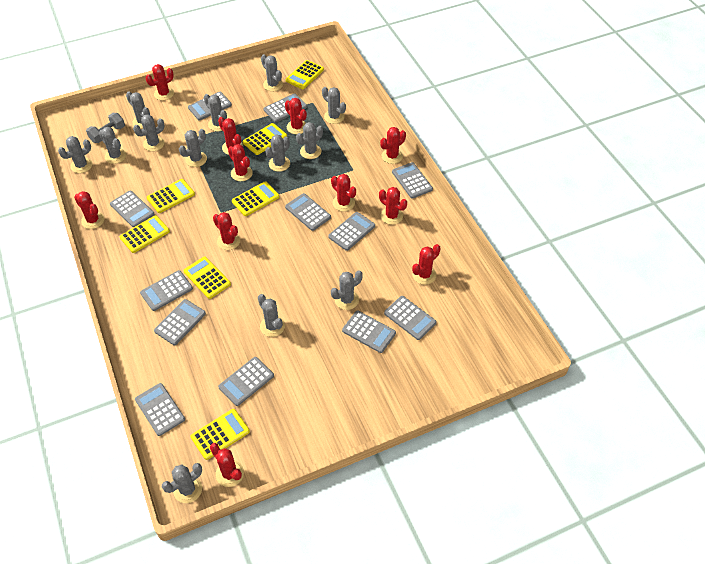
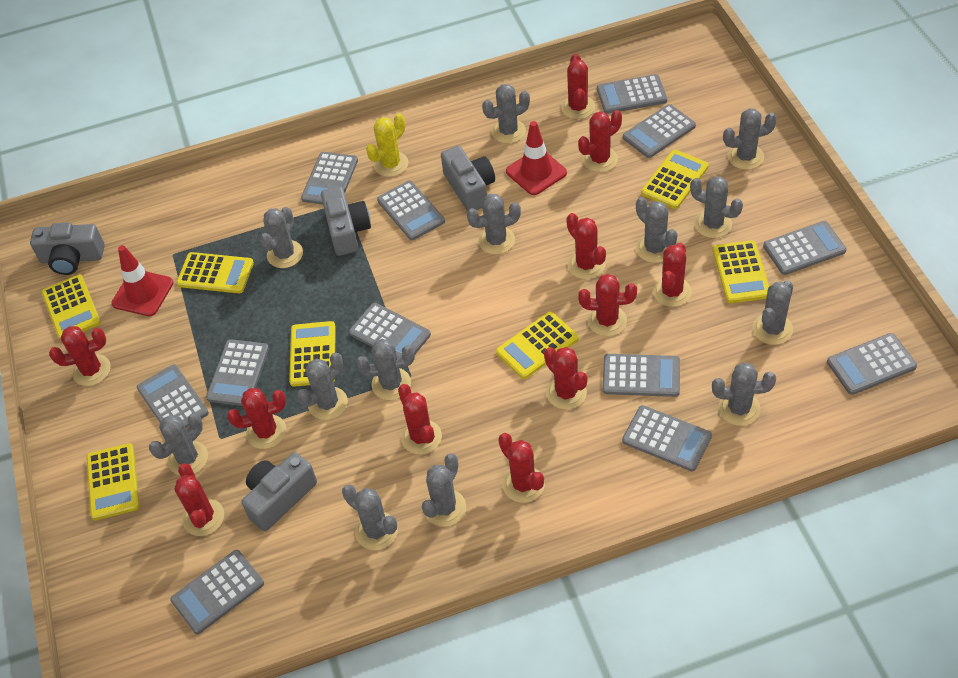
grey camera: 0 -> 4
grey dumbbell: 1 -> 0
red traffic cone: 0 -> 2
yellow cactus: 0 -> 1

